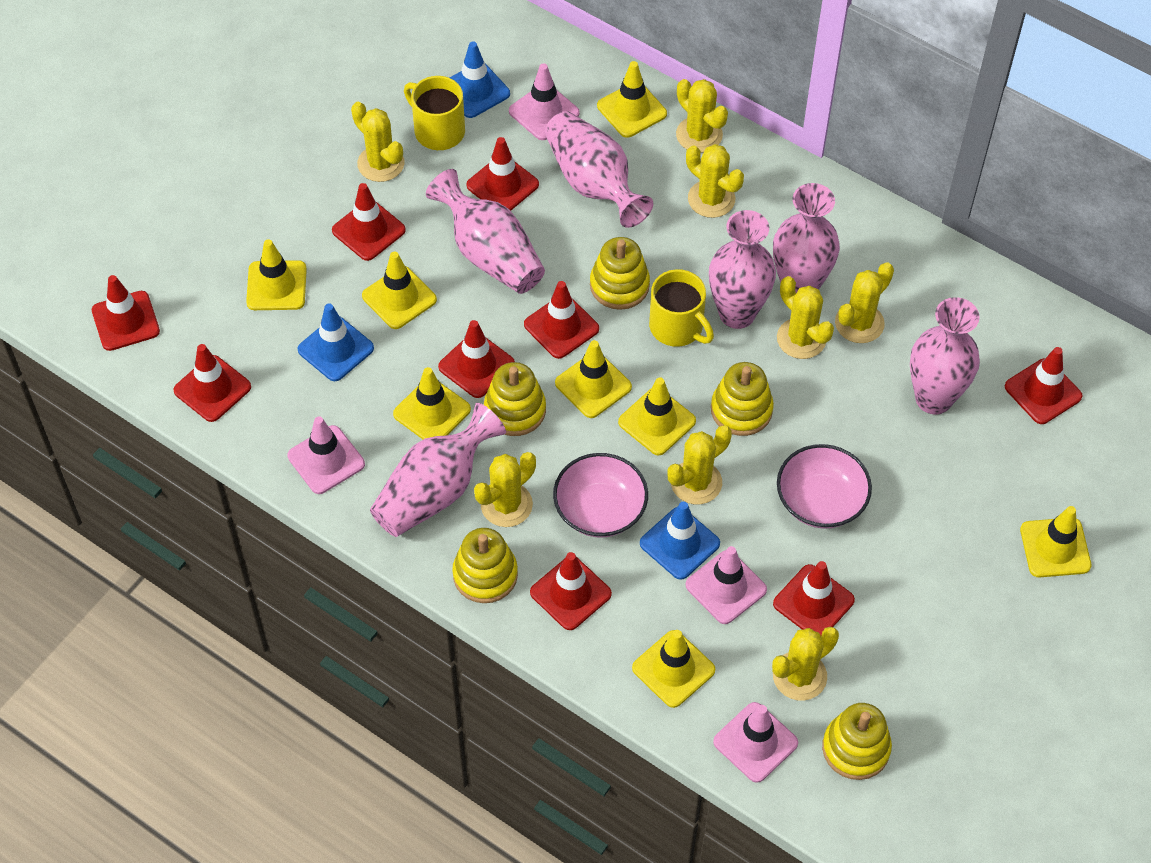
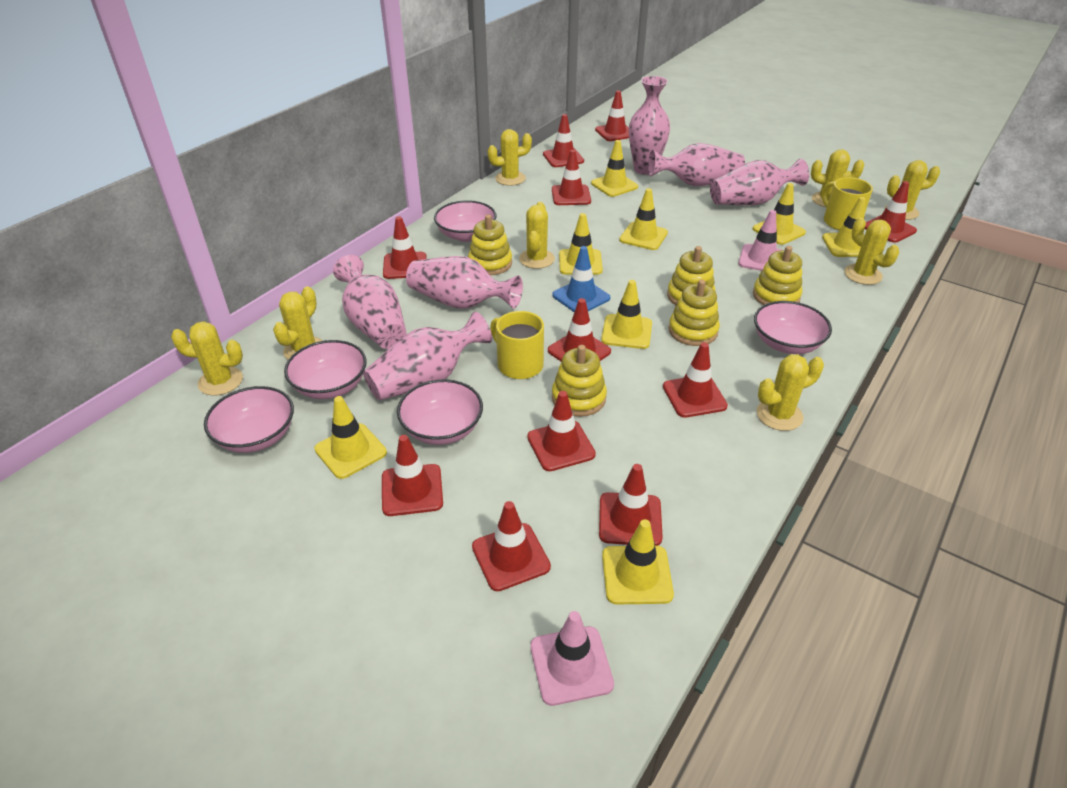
blue traffic cone: 3 -> 1
pink bowl: 2 -> 5
pink traffic cone: 4 -> 2
red traffic cone: 9 -> 11

